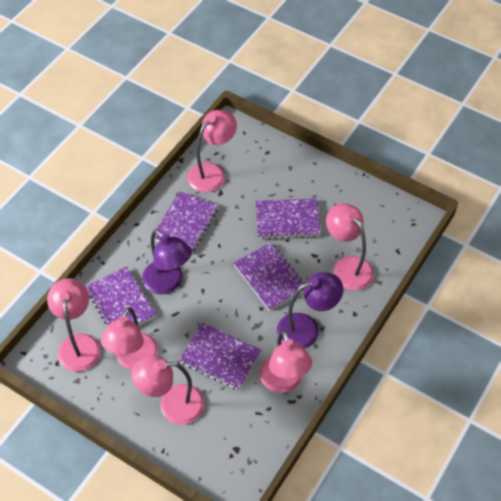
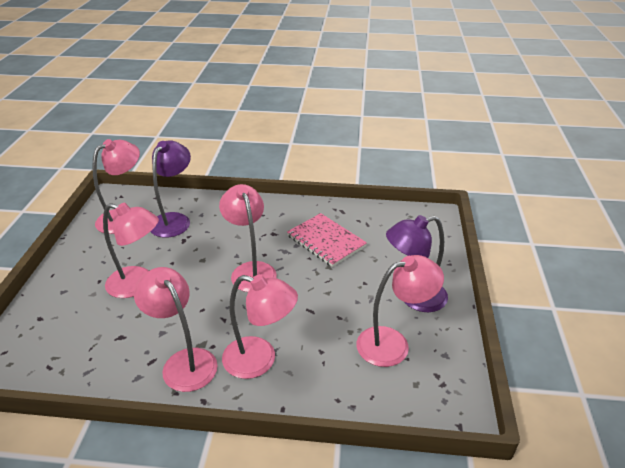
pink notebook: 0 -> 1
purple notebook: 5 -> 0

